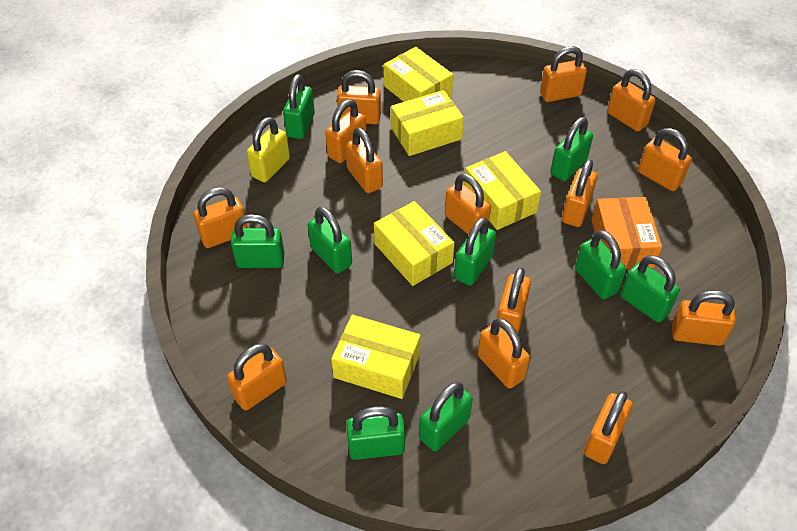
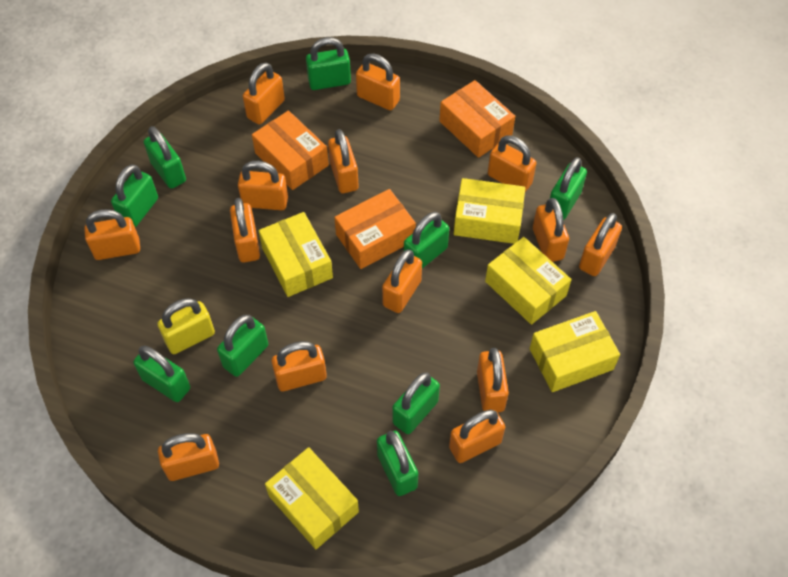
orange box: 1 -> 3

